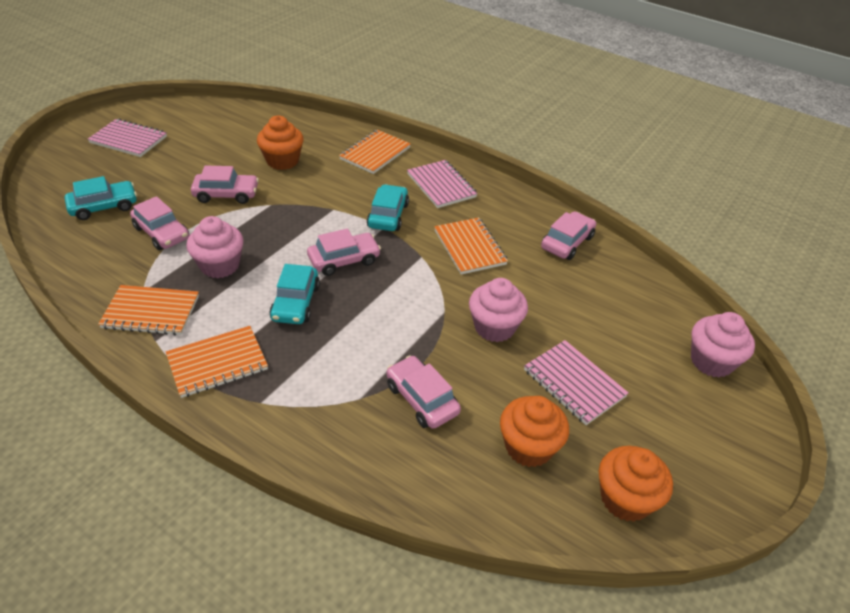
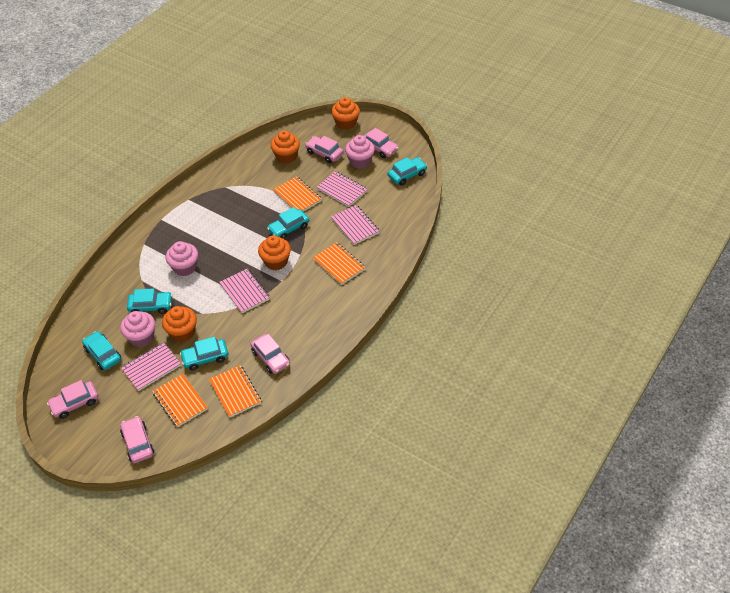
orange cupcake: 3 -> 4
pink notebook: 3 -> 4
turquoise car: 3 -> 5

